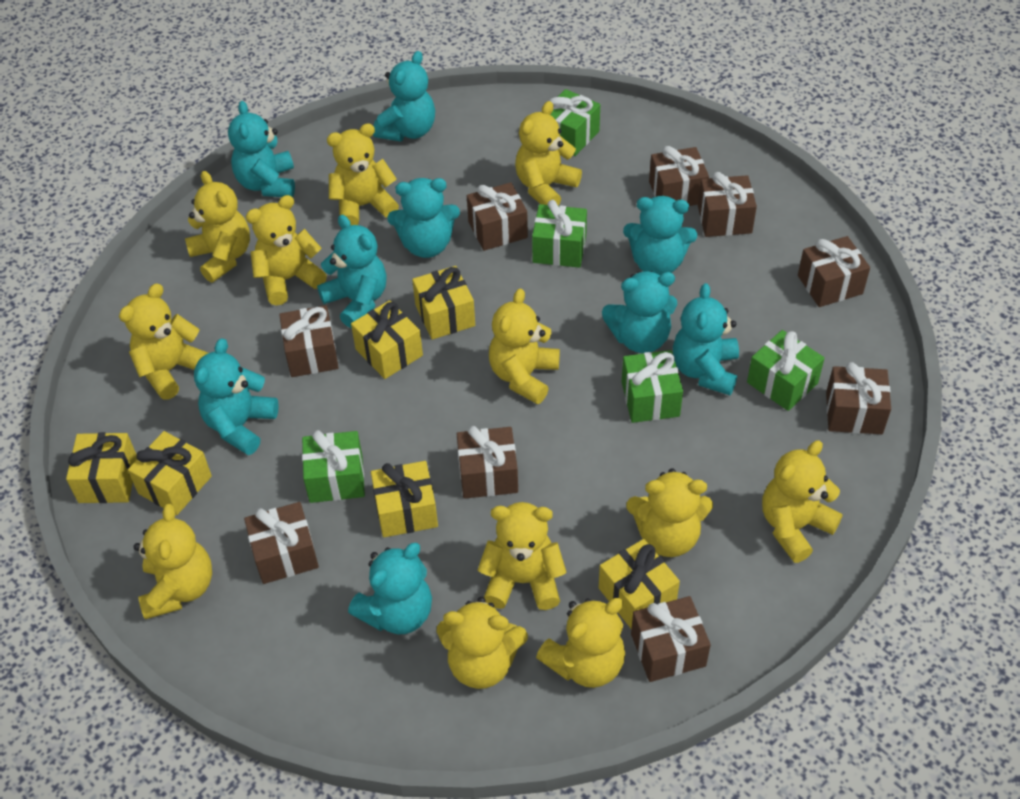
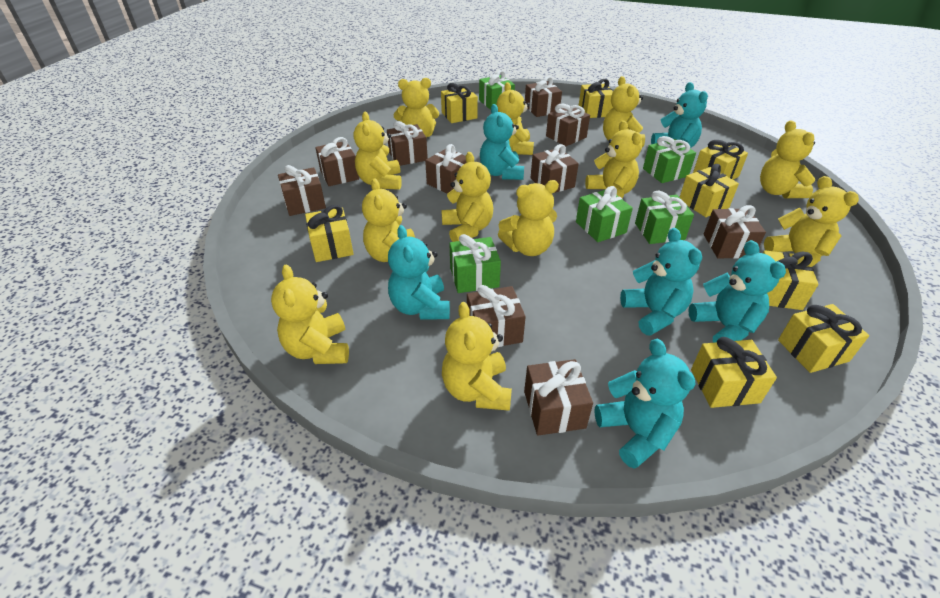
brown gift: 9 -> 10
turquoise teddy bear: 9 -> 6
yellow gift: 6 -> 8

